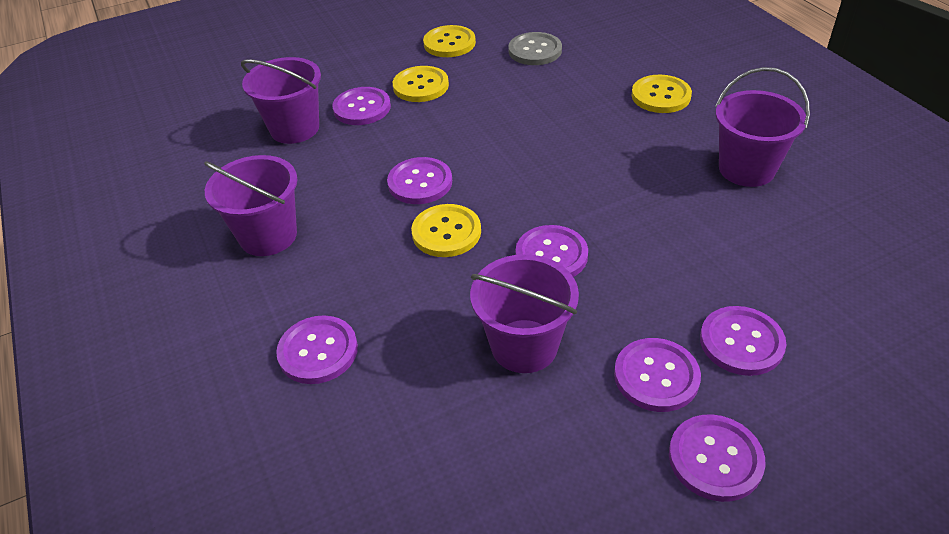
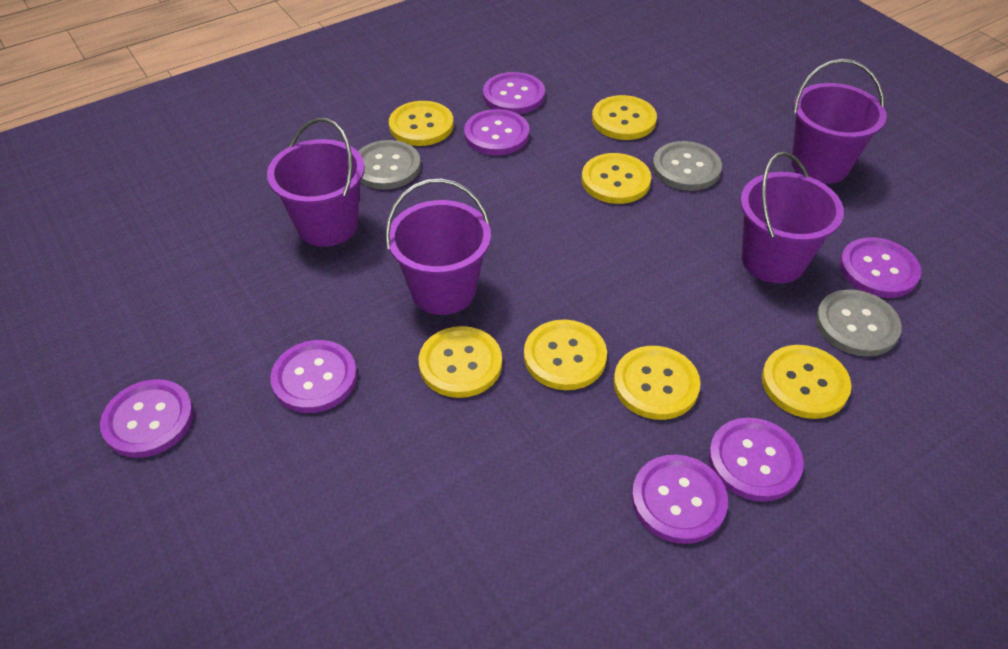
grey button: 1 -> 3
yellow button: 4 -> 7

